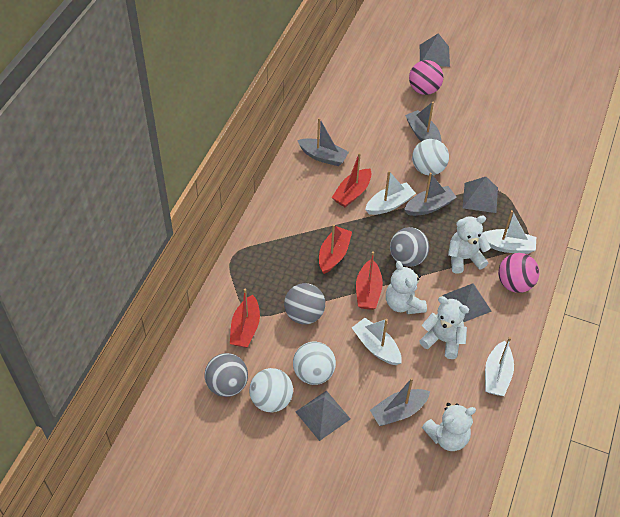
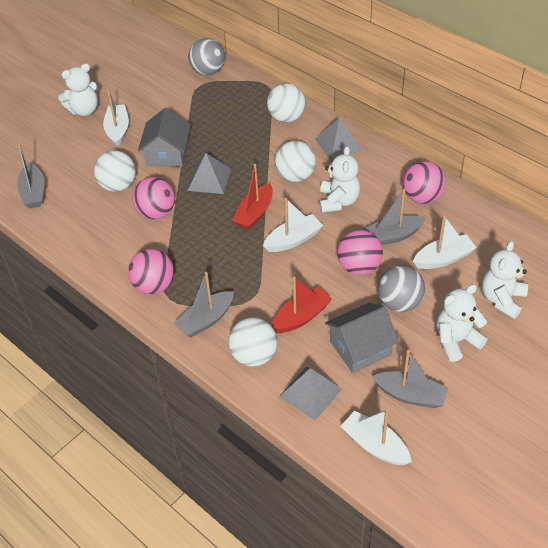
grey ball: 3 -> 2
grey house: 0 -> 2
grey pyramid: 4 -> 3
pink ball: 2 -> 4
red boat: 4 -> 2
white ball: 3 -> 4

